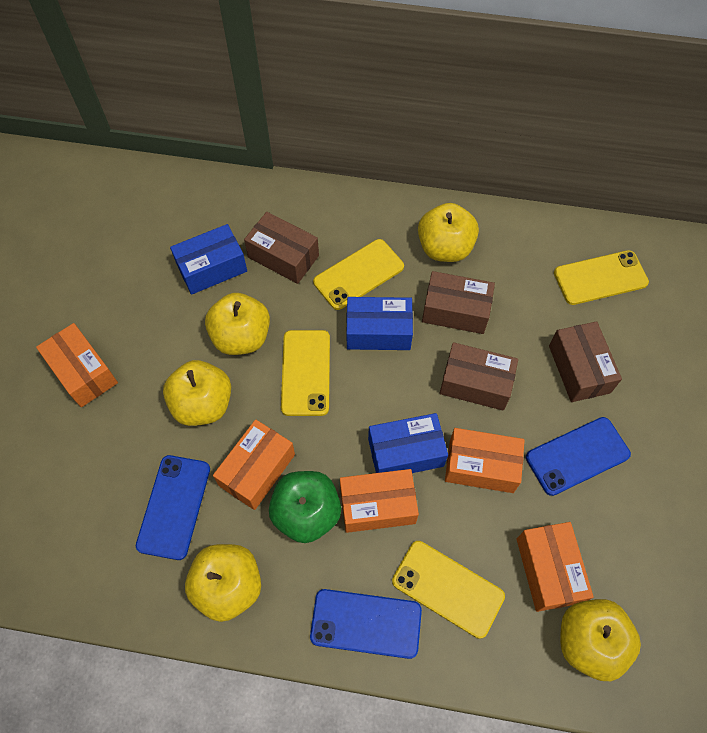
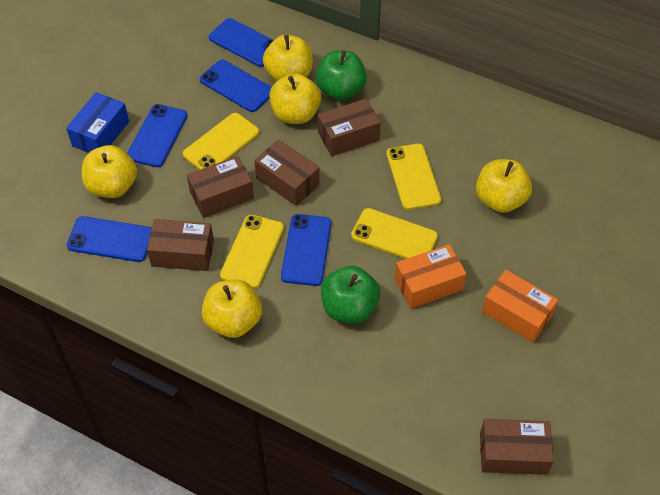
blue box: 3 -> 1
blue phone: 3 -> 5
brown box: 4 -> 5
green apple: 1 -> 2
orange box: 5 -> 2

